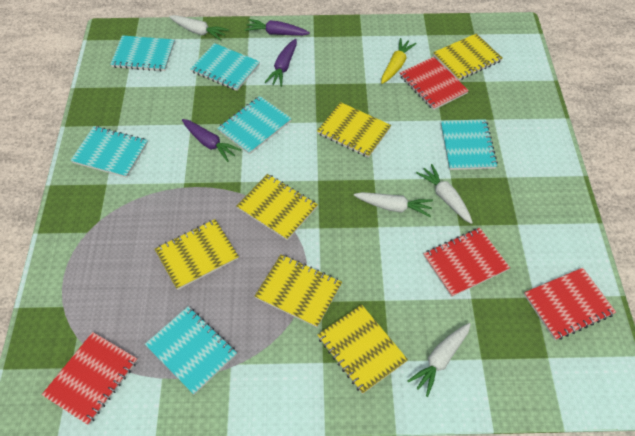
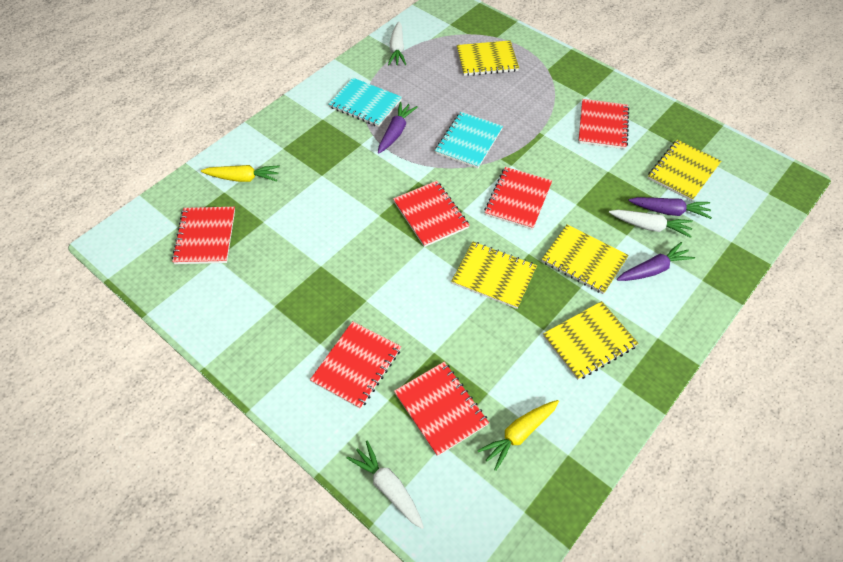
red notebook: 4 -> 6
turquoise notebook: 6 -> 2
white carrot: 4 -> 3
yellow carrot: 1 -> 2
yellow notebook: 6 -> 5

